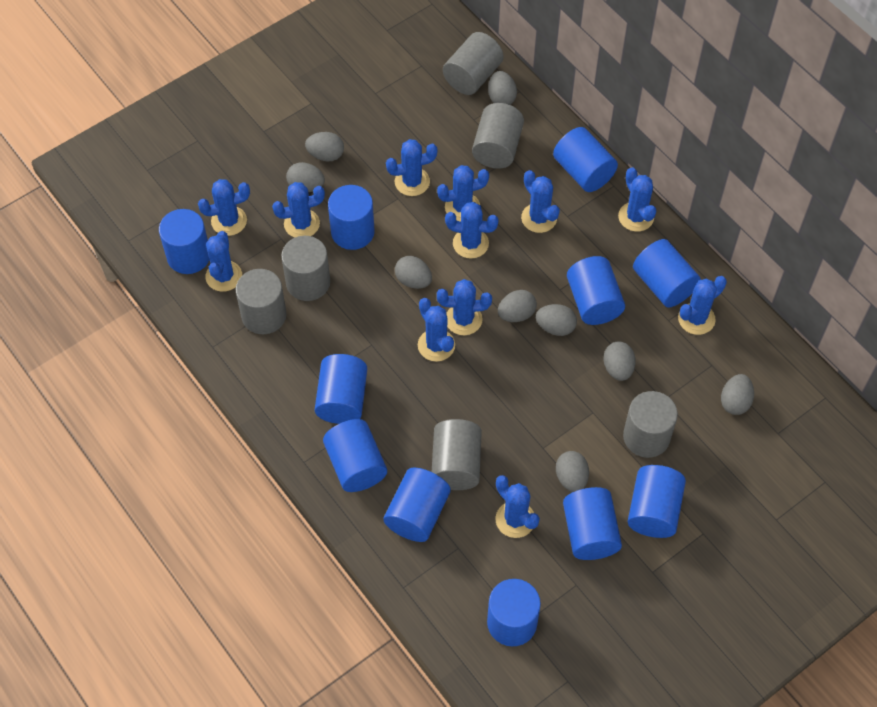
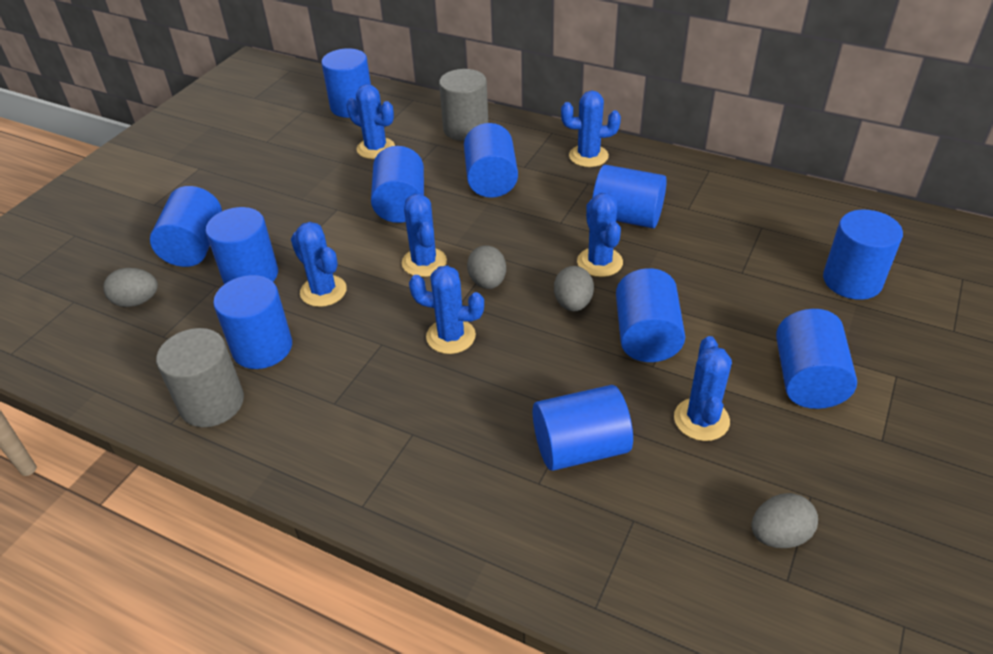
blue cactus: 12 -> 7
grey cylinder: 6 -> 2
grey egg: 9 -> 4

